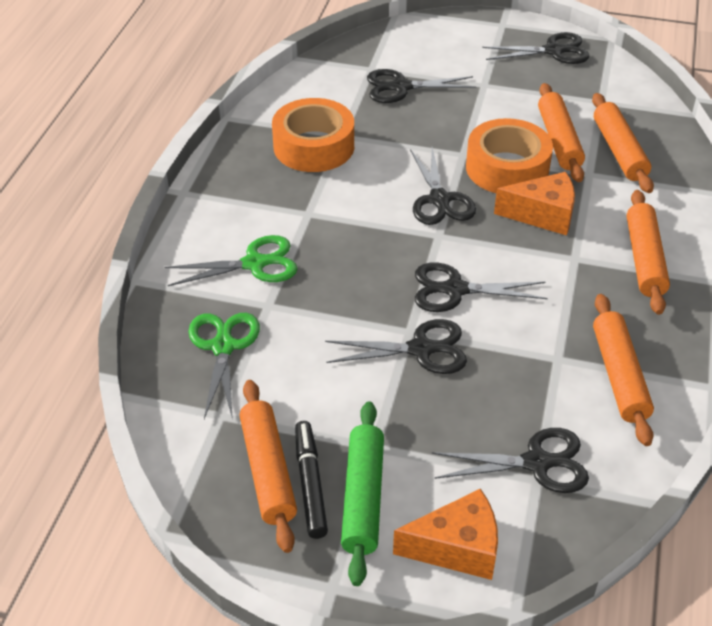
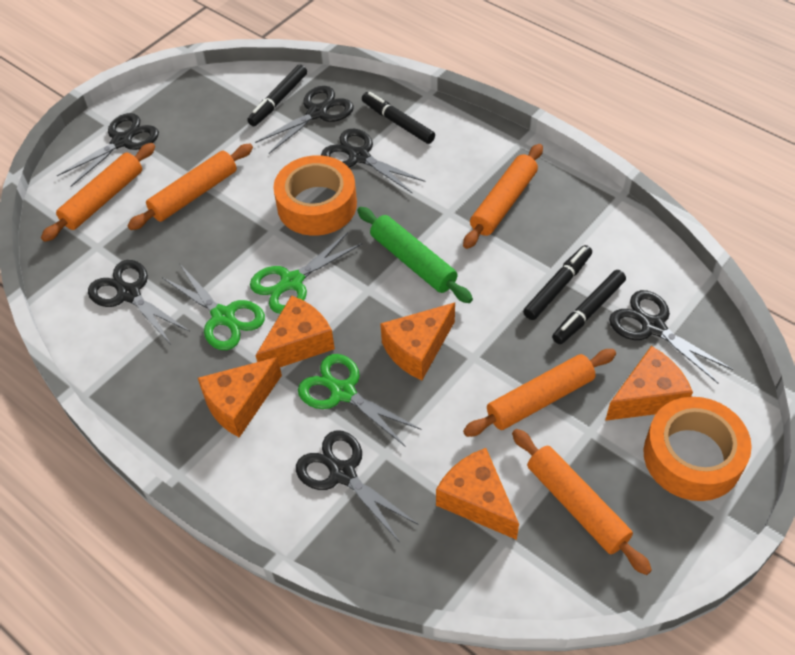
black marker: 1 -> 4
green scissors: 2 -> 3
orange cheese: 2 -> 5

